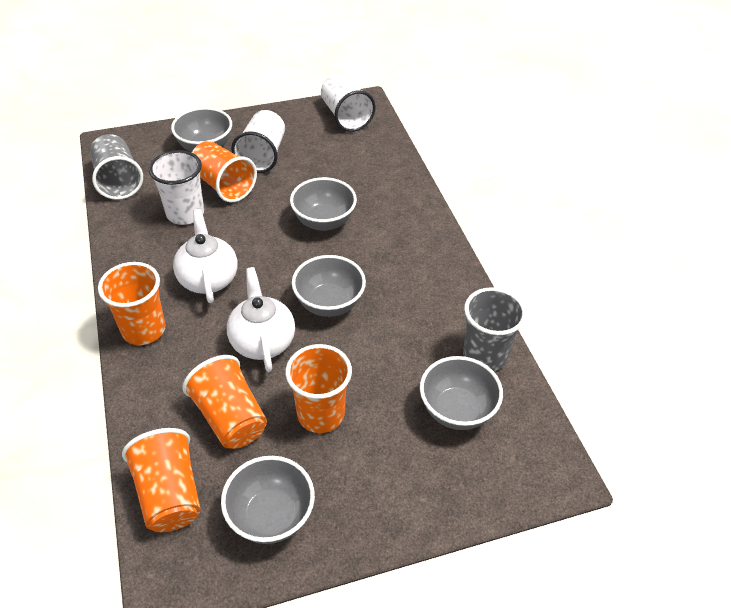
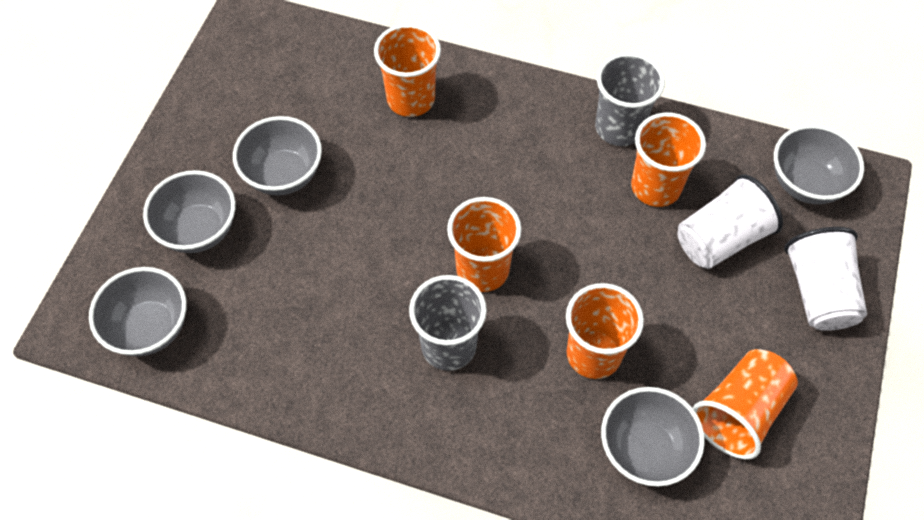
white cup: 3 -> 2
white teapot: 2 -> 0

